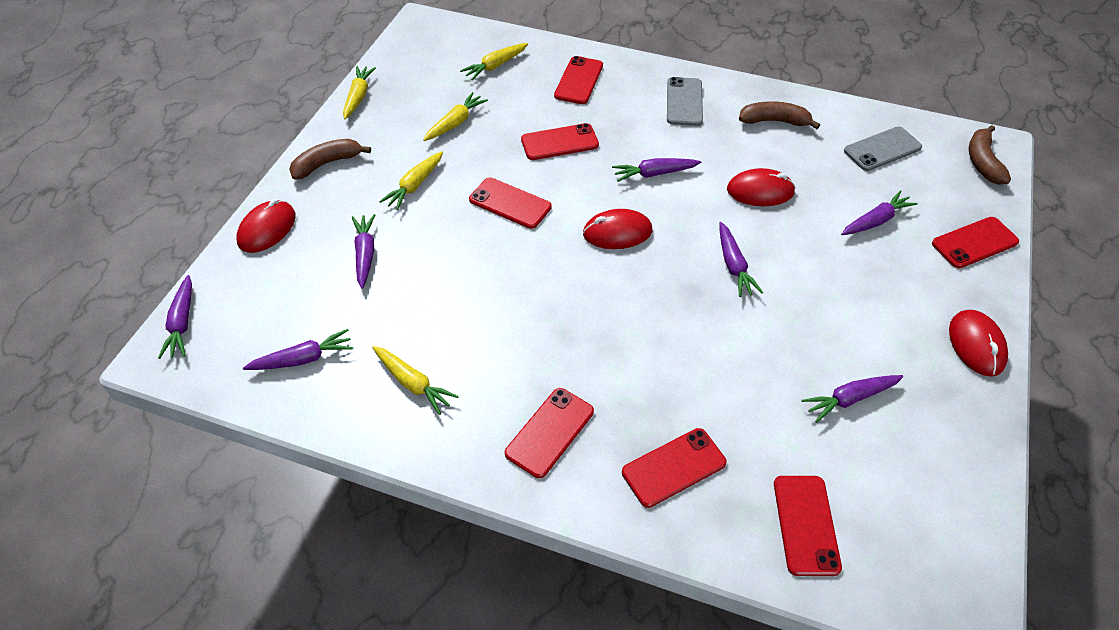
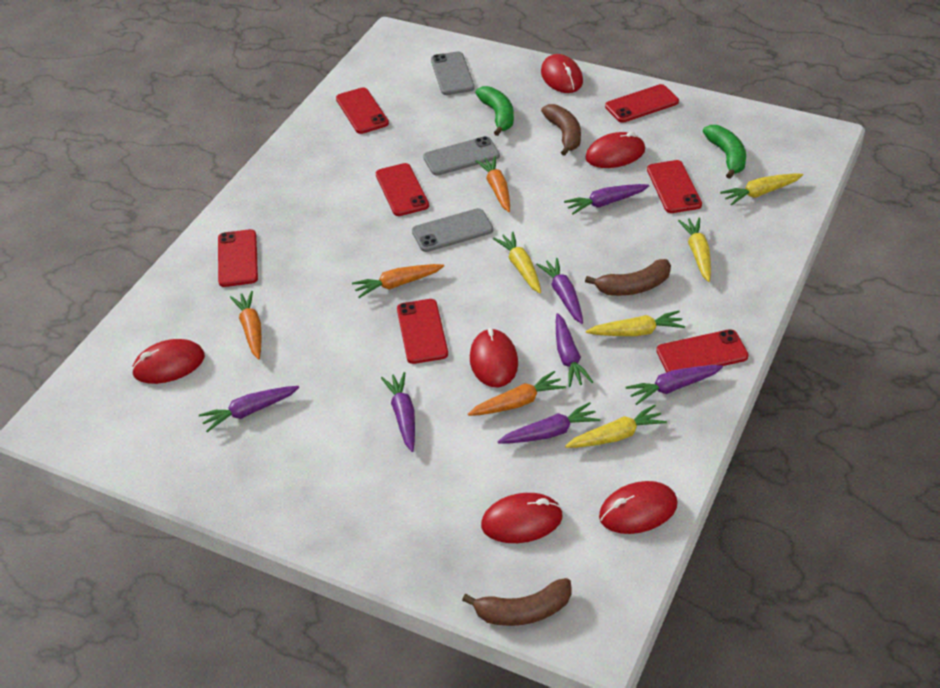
green banana: 0 -> 2
grey phone: 2 -> 3
orange carrot: 0 -> 4
red mouse: 4 -> 6

